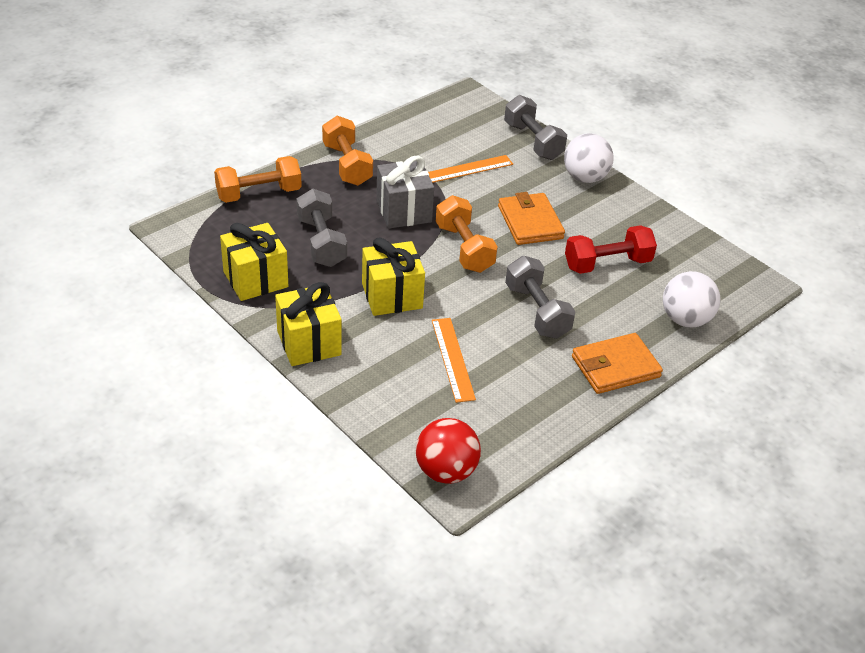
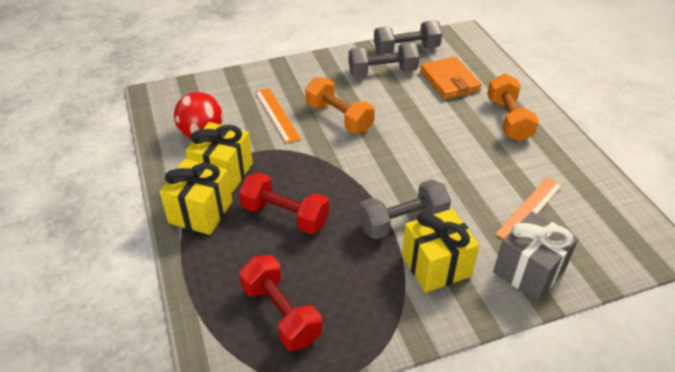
orange dumbbell: 3 -> 2
orange wallet: 2 -> 1
red dumbbell: 1 -> 2
white ball: 2 -> 0

